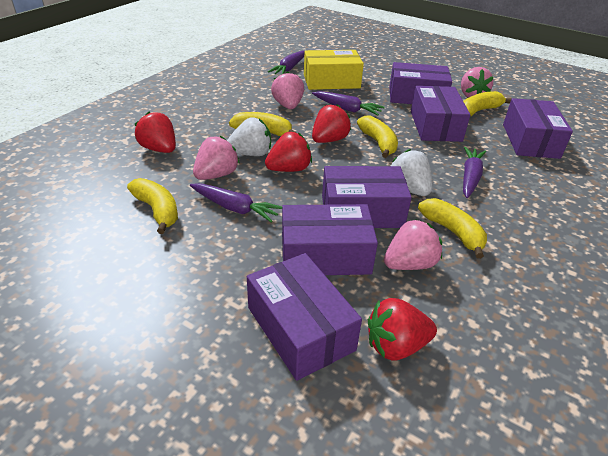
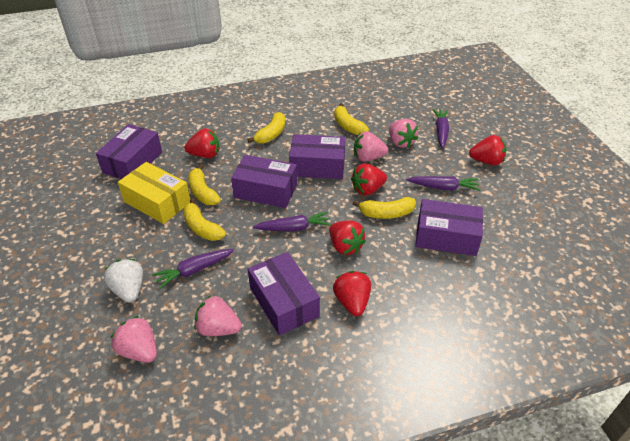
purple box: 6 -> 5
red strawberry: 4 -> 5
white strawberry: 2 -> 1

